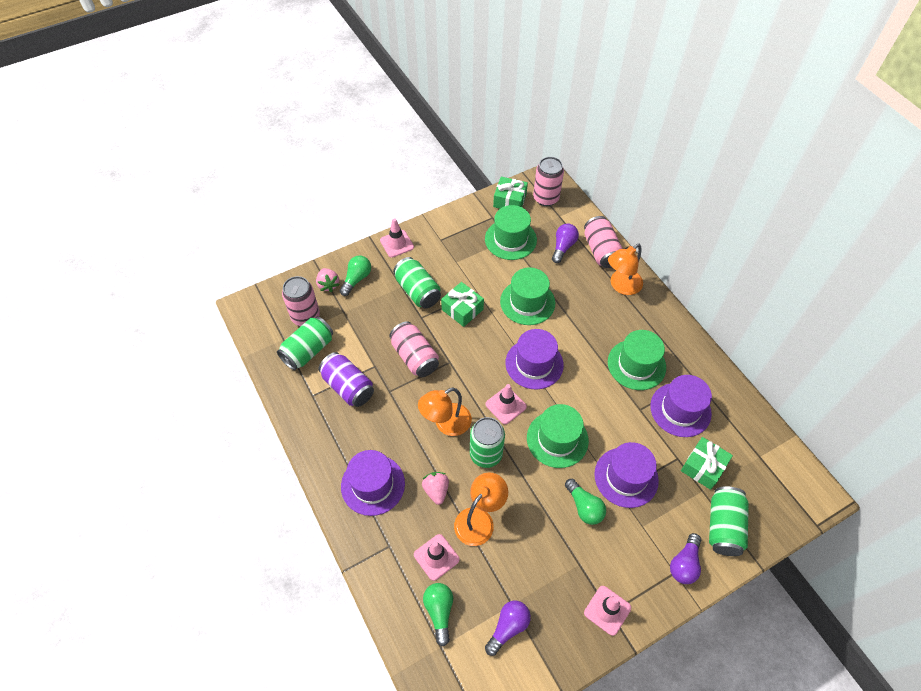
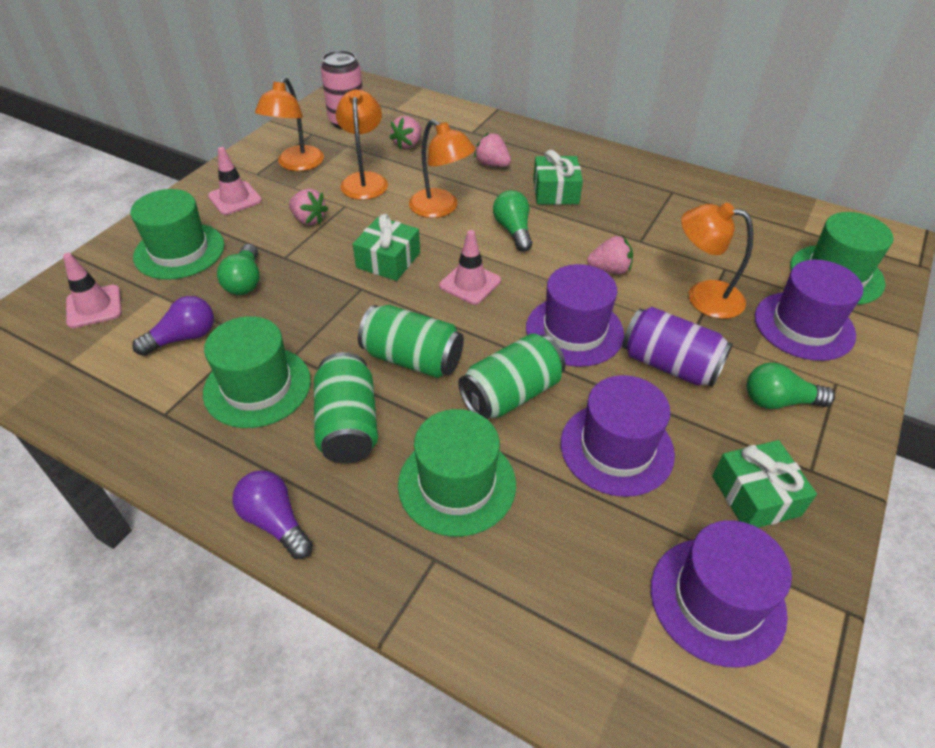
green can: 4 -> 3
orange lamp: 3 -> 4
pink can: 4 -> 1
pink strawberry: 2 -> 4
pink traffic cone: 4 -> 3
purple light bulb: 3 -> 2

